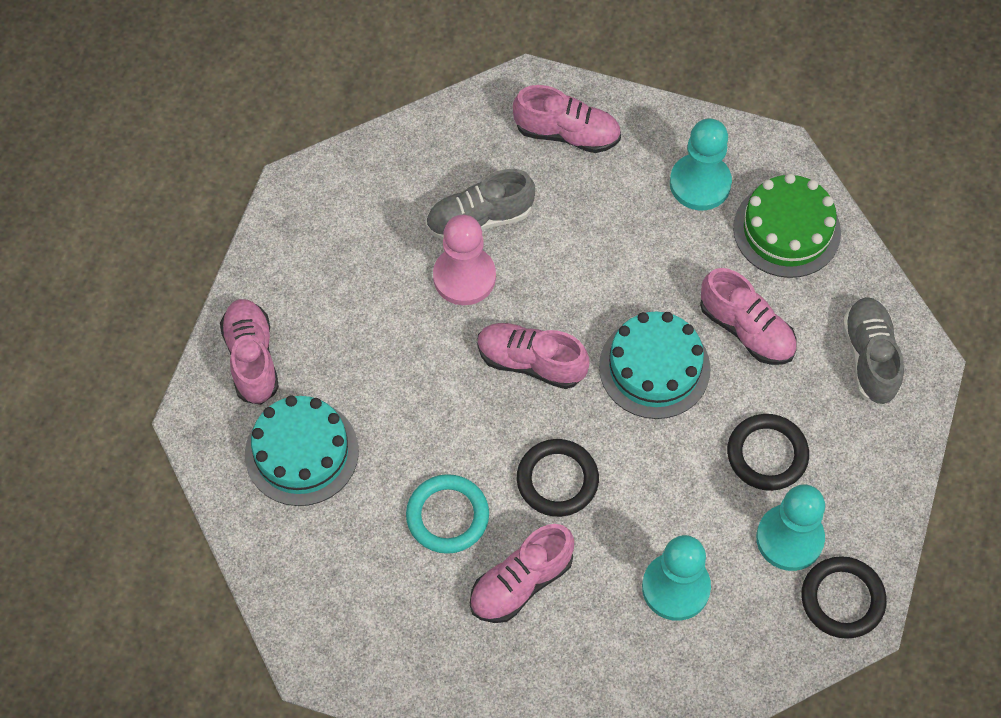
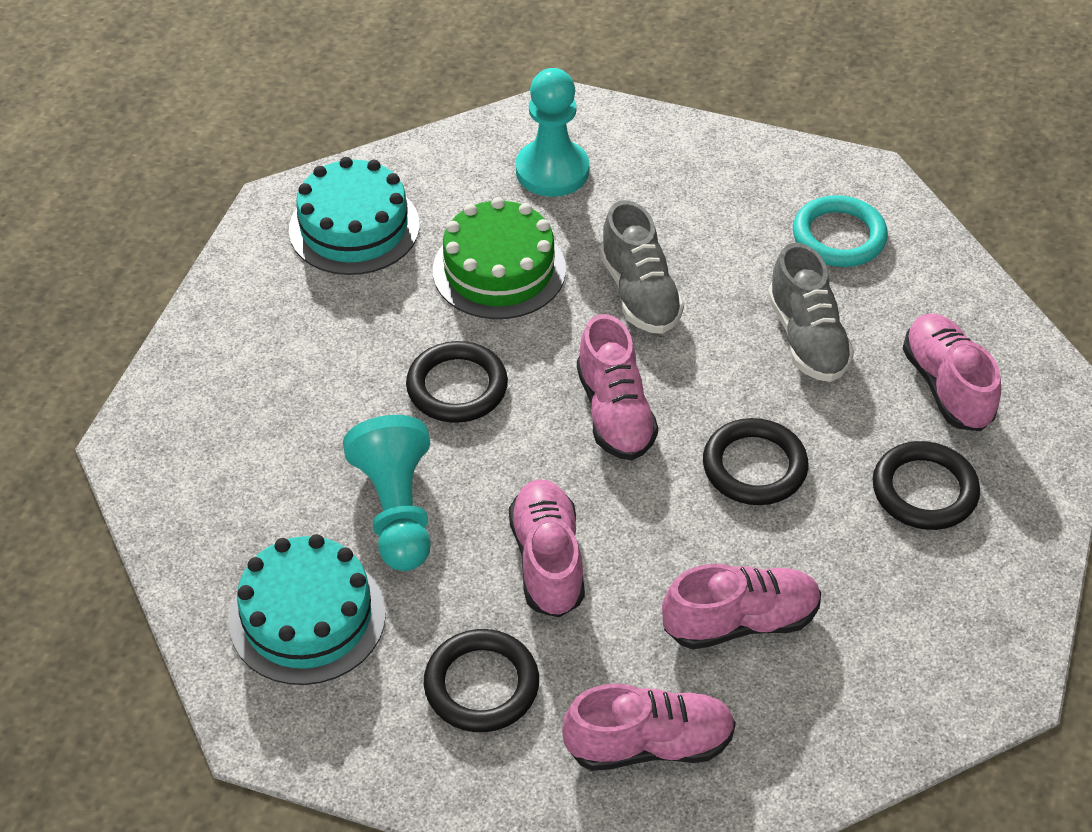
black ring: 3 -> 4
pink pawn: 1 -> 0
turquoise pawn: 3 -> 2

